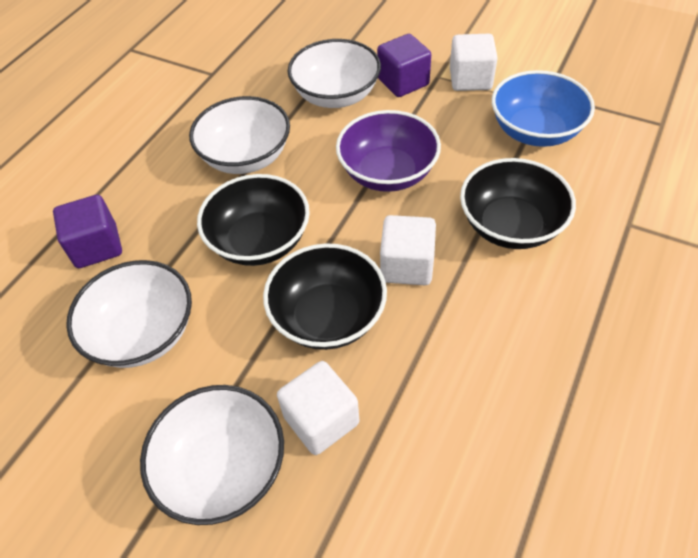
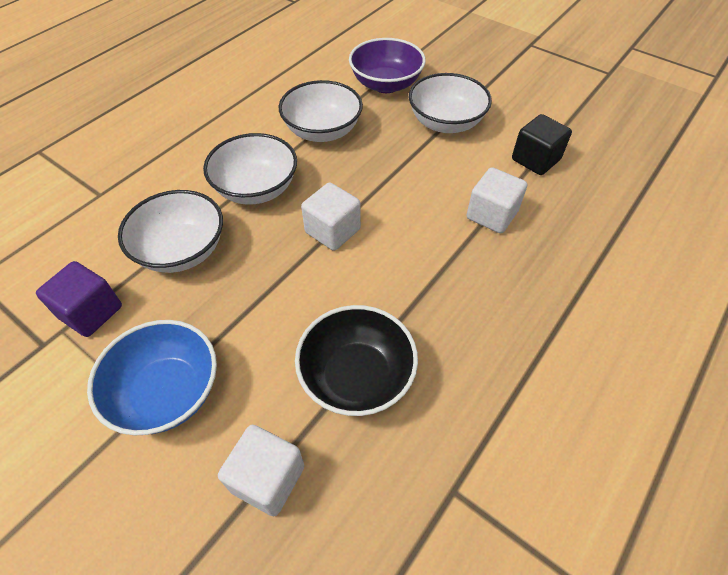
black bowl: 3 -> 1
black cube: 0 -> 1
purple cube: 2 -> 1

